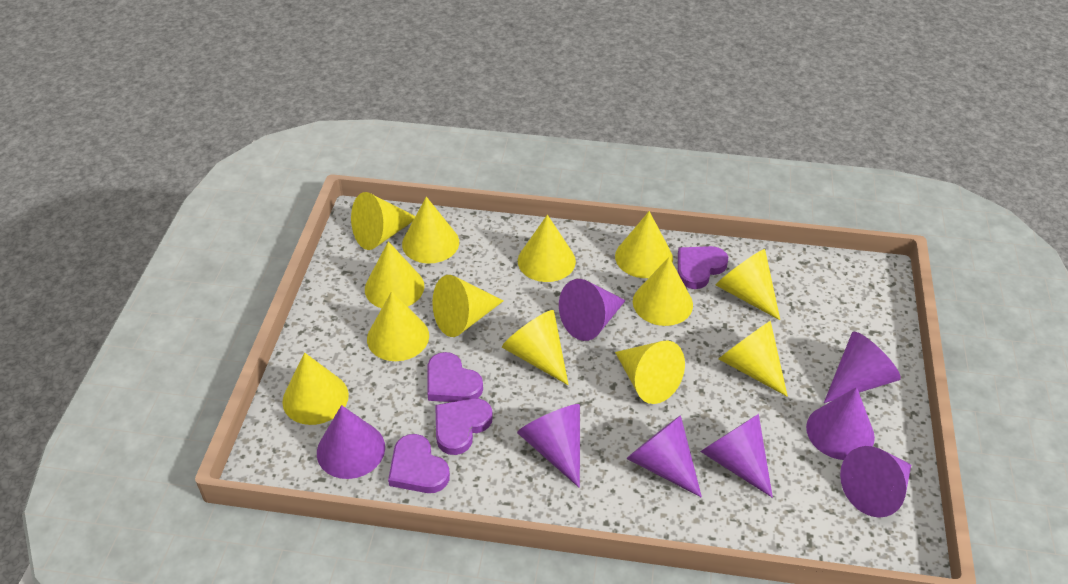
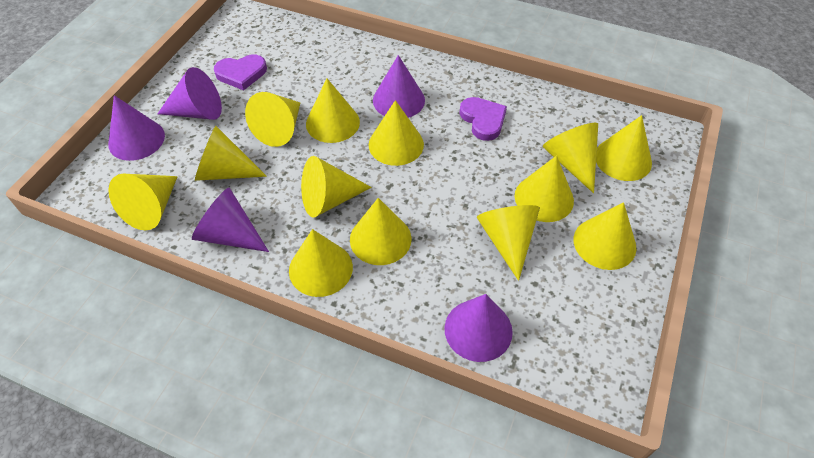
purple cone: 8 -> 5
purple heart: 4 -> 2

